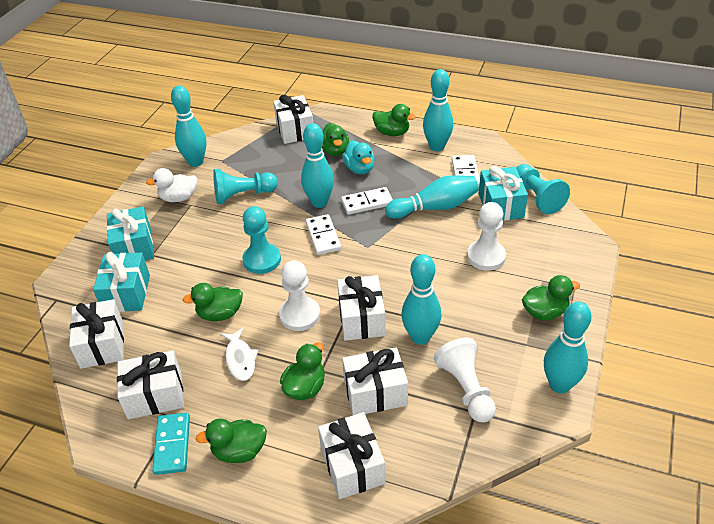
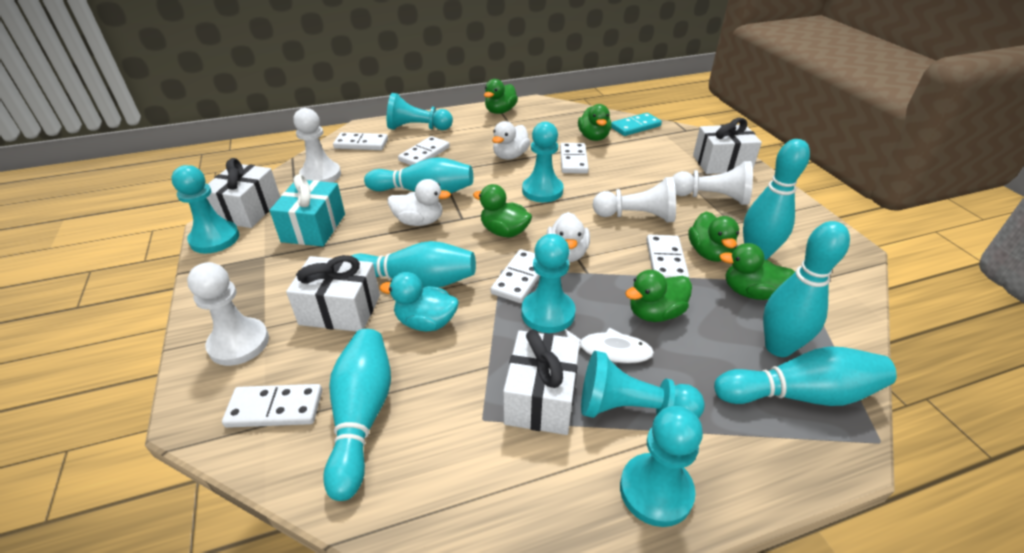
turquoise gift: 3 -> 1
turquoise pawn: 3 -> 6
white domino: 3 -> 6
white duck: 1 -> 3
white gift: 6 -> 4
white pawn: 3 -> 4

